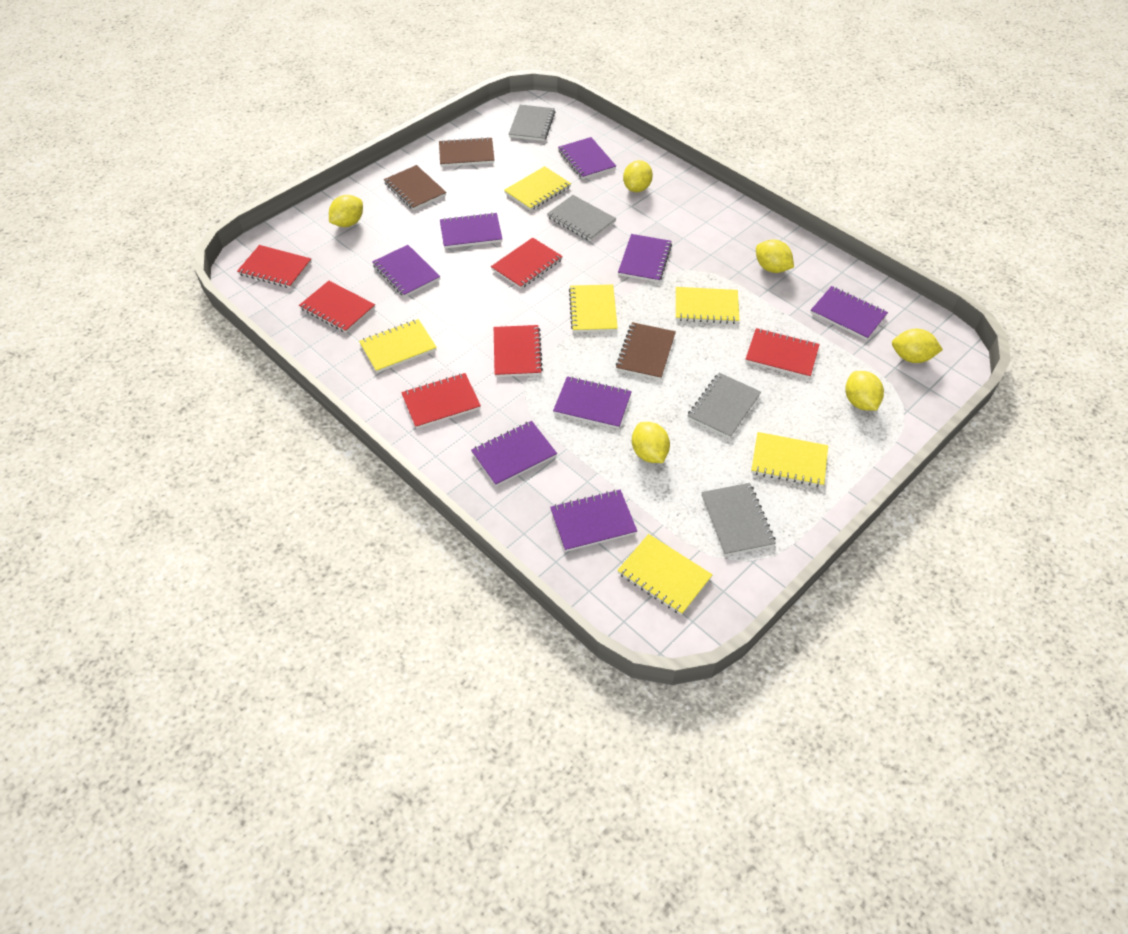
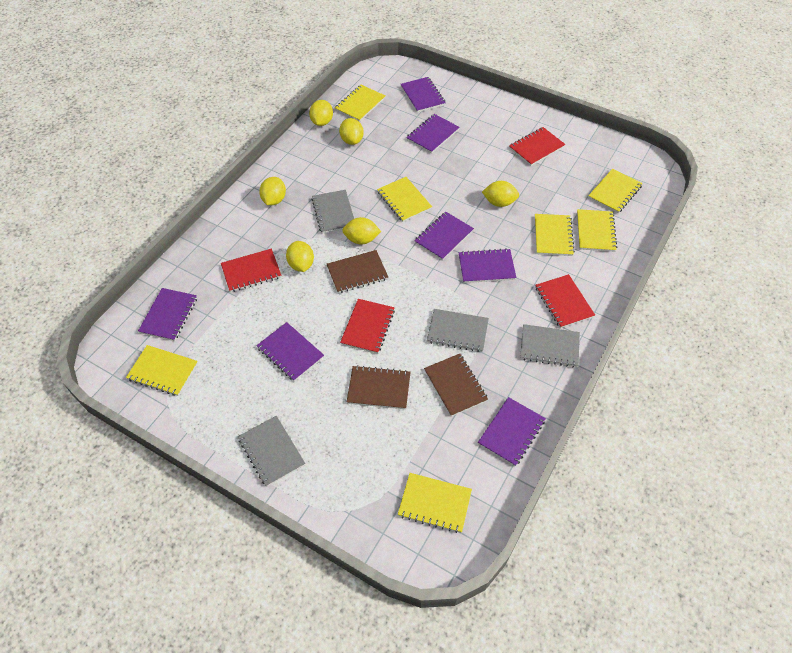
purple notebook: 8 -> 7
red notebook: 6 -> 4
yellow notebook: 6 -> 7

